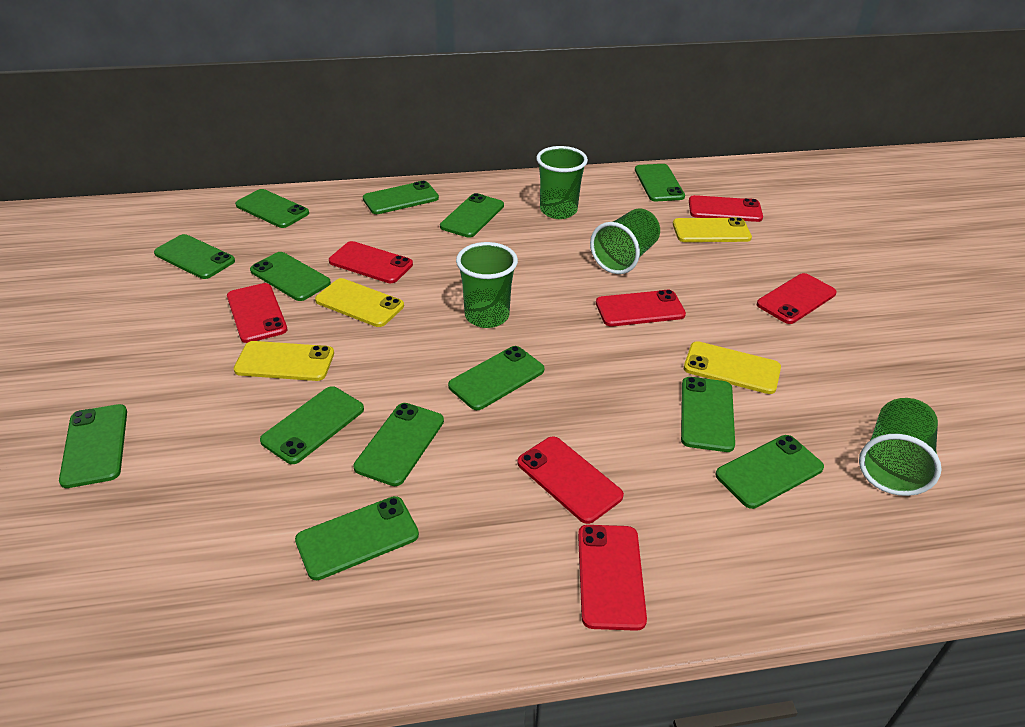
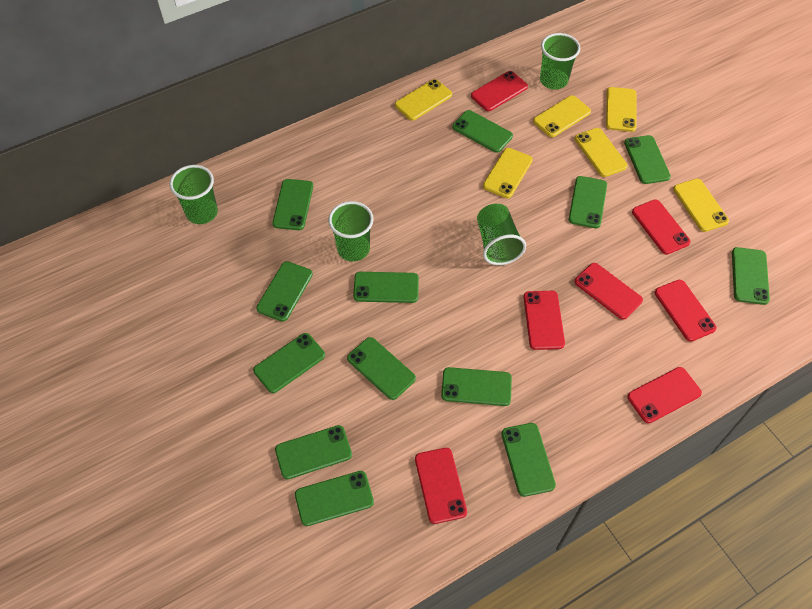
yellow phone: 4 -> 6

